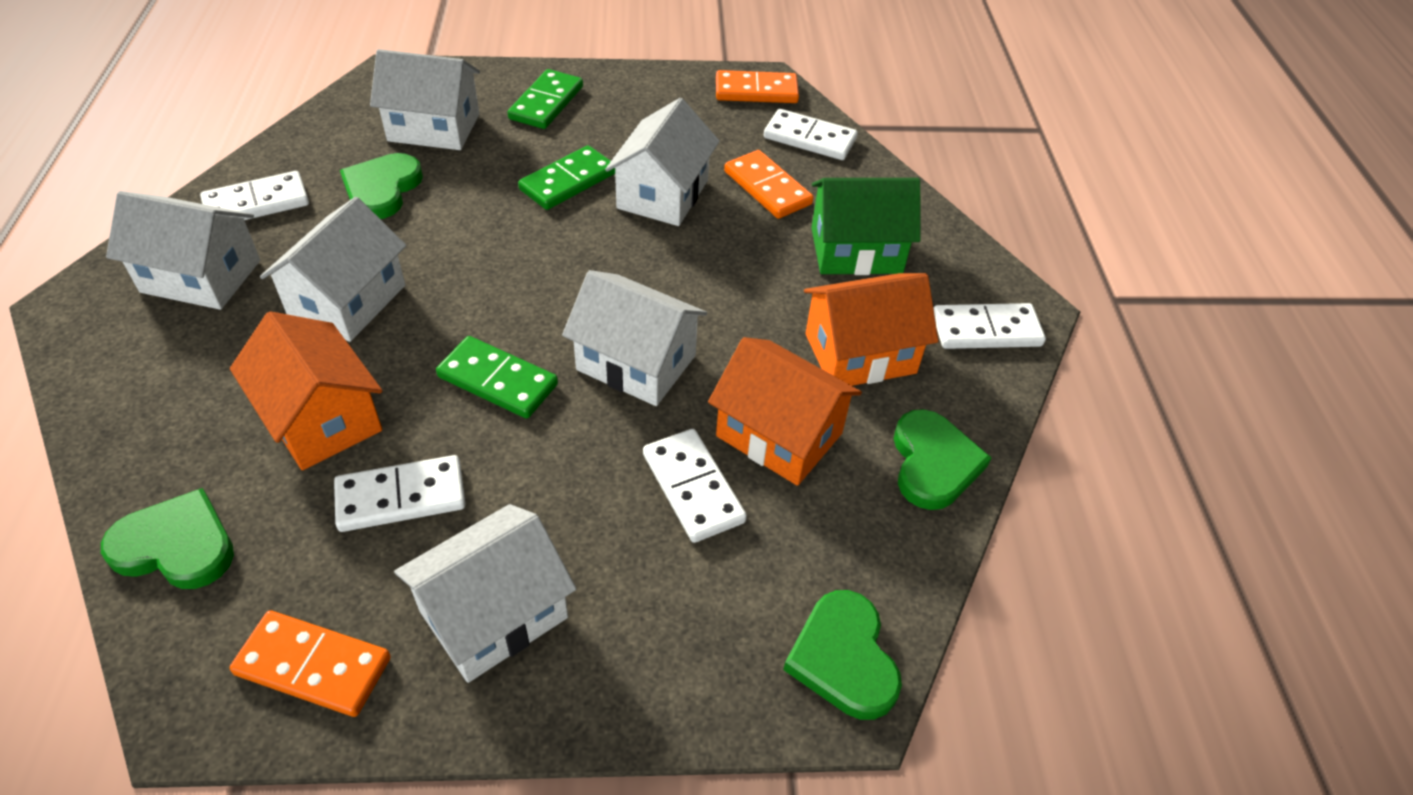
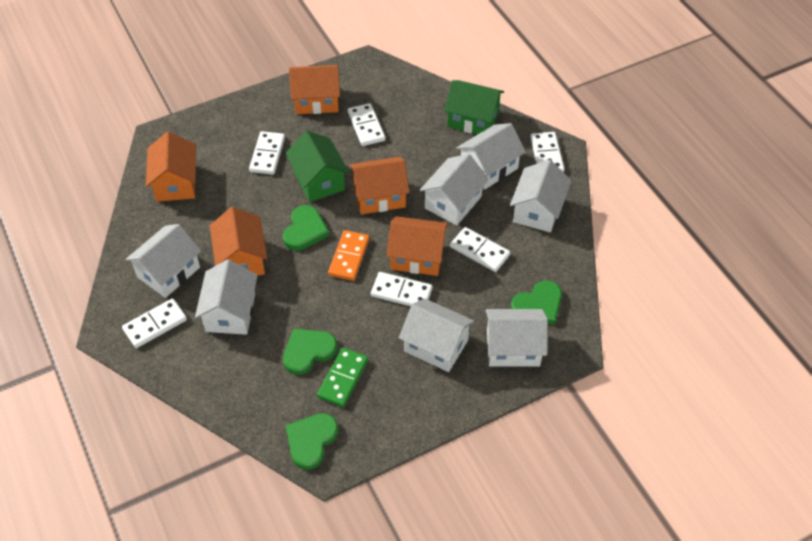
green domino: 3 -> 1
green house: 1 -> 2
orange domino: 3 -> 1
orange house: 3 -> 5
white domino: 5 -> 6
white house: 6 -> 7

